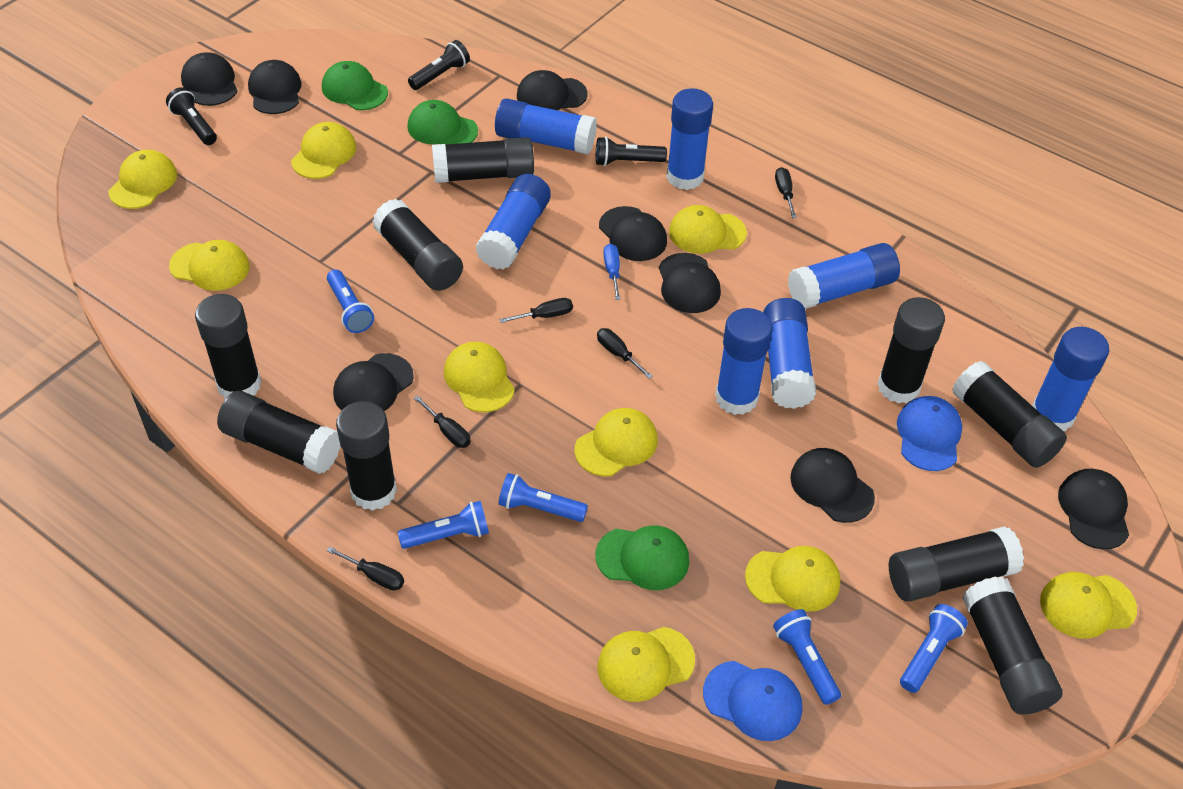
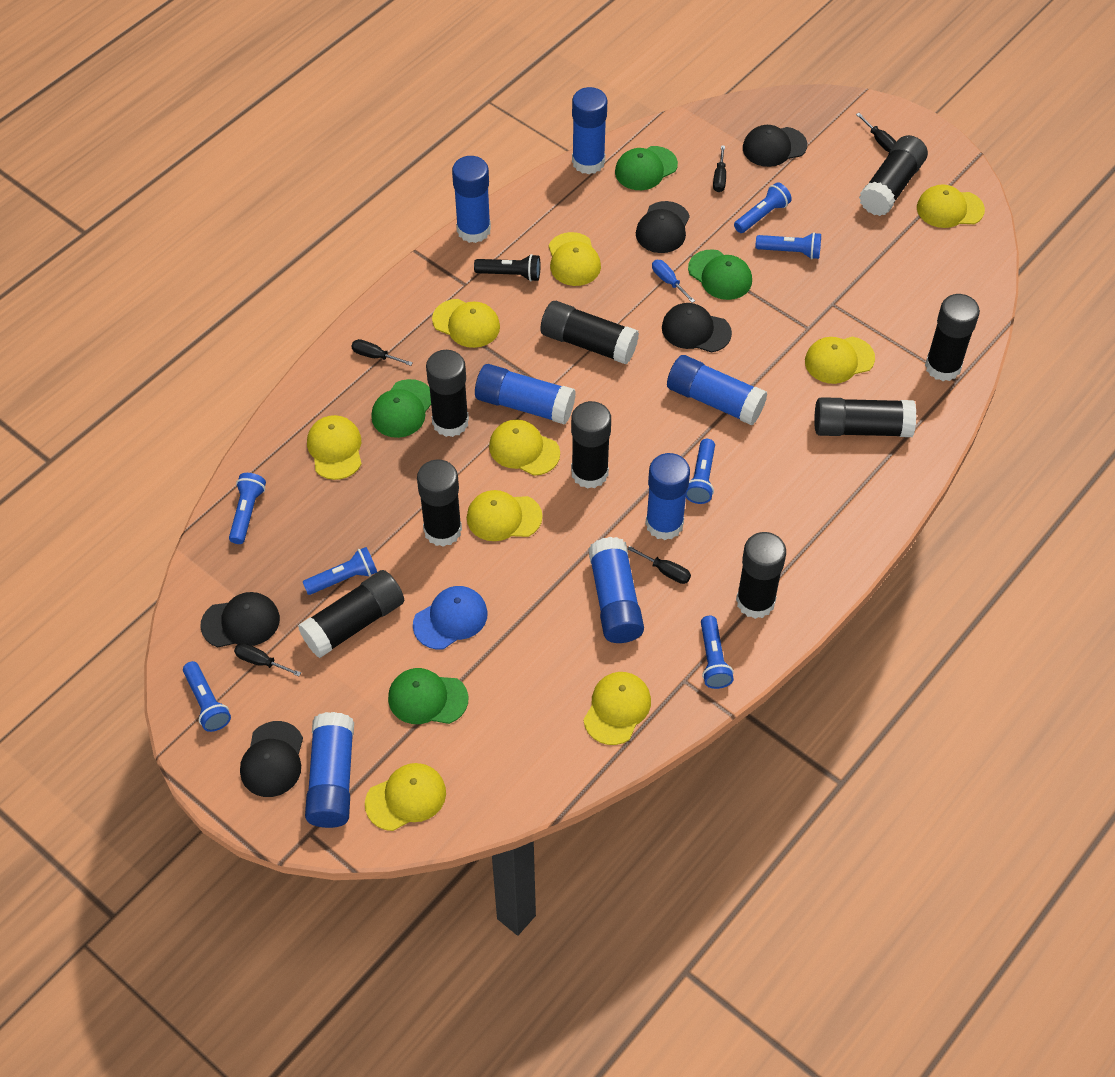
black cap: 8 -> 5
black flashlight: 3 -> 1
blue cap: 2 -> 1
blue flashlight: 5 -> 7
green cap: 3 -> 4

